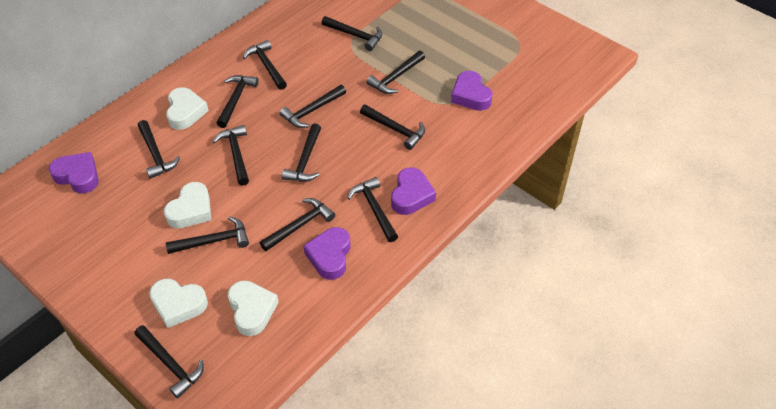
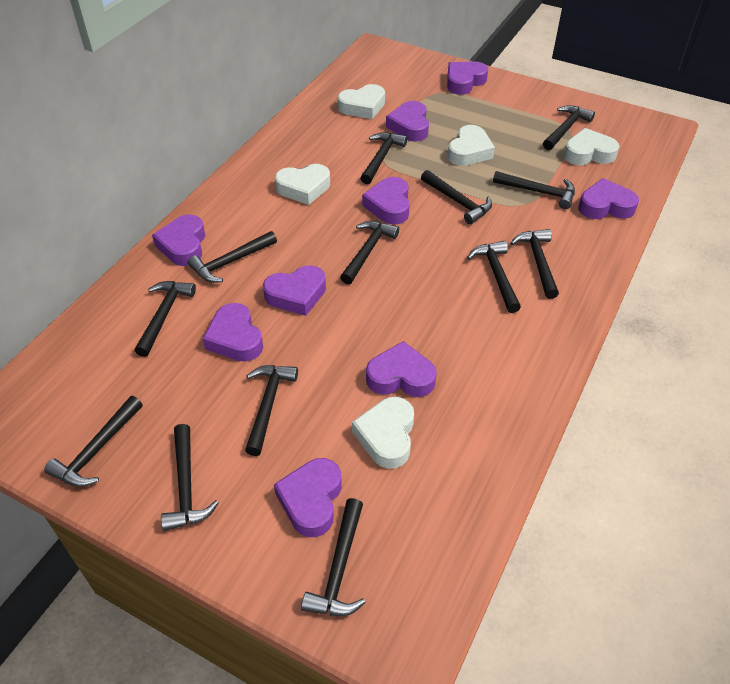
purple heart: 4 -> 9
white heart: 4 -> 5

